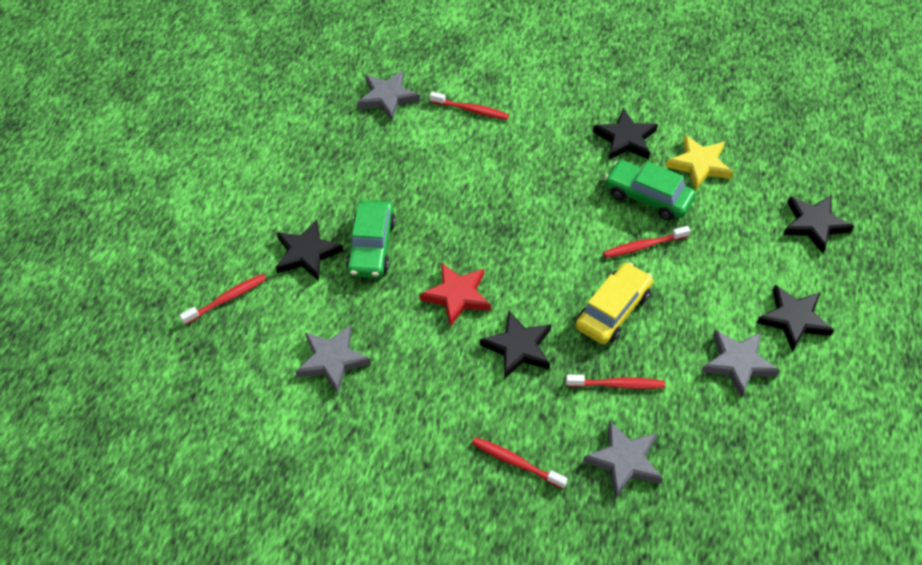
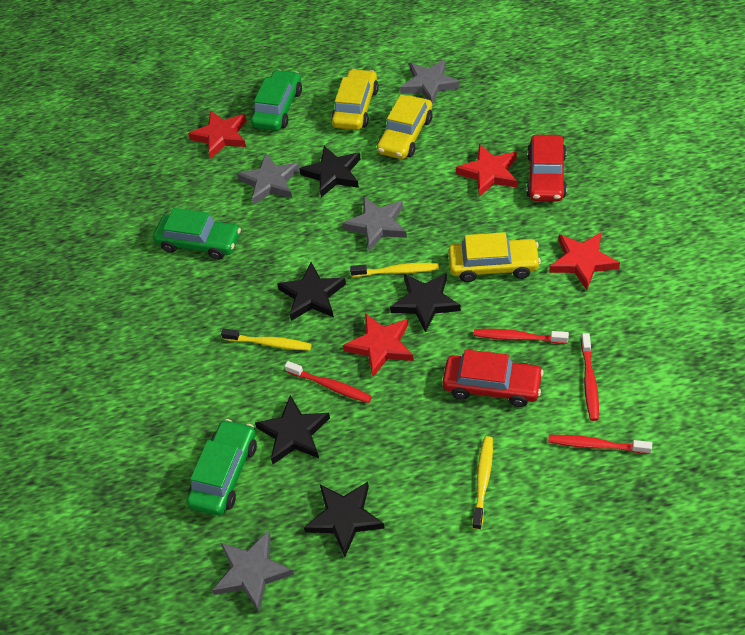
green car: 2 -> 3
red car: 0 -> 2
red star: 1 -> 4
red toothbrush: 5 -> 4
yellow car: 1 -> 3
yellow star: 1 -> 0
yellow toothbrush: 0 -> 3

